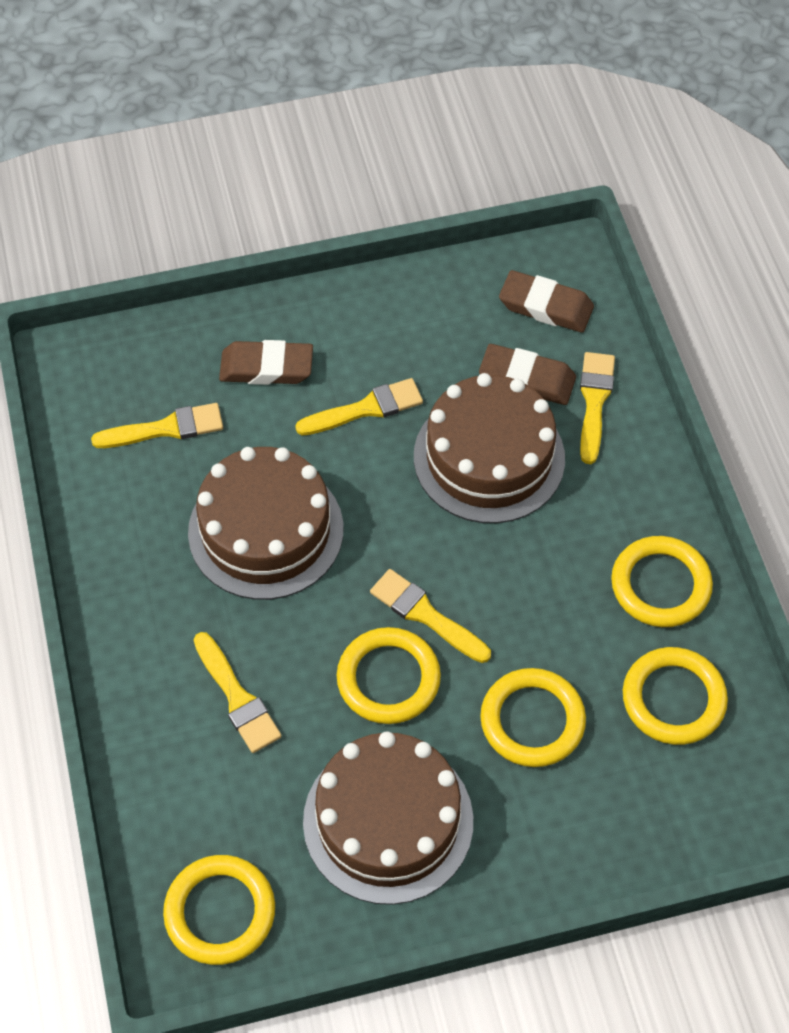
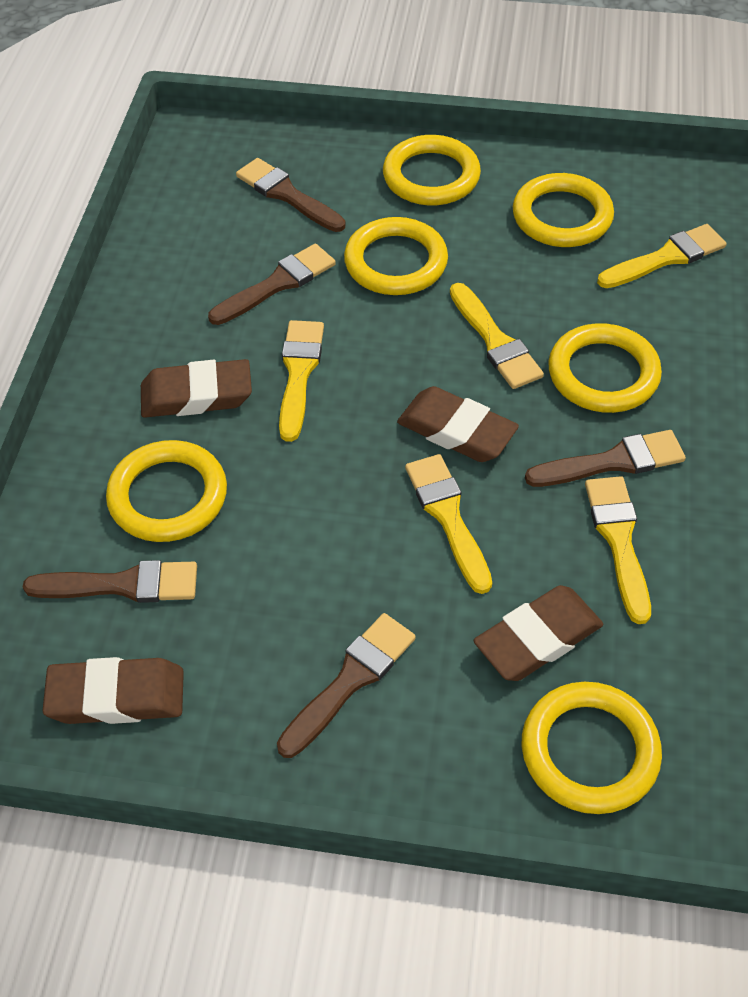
brown brush: 0 -> 5
brown cake: 3 -> 0
brown eraser: 3 -> 4
yellow ring: 5 -> 6

